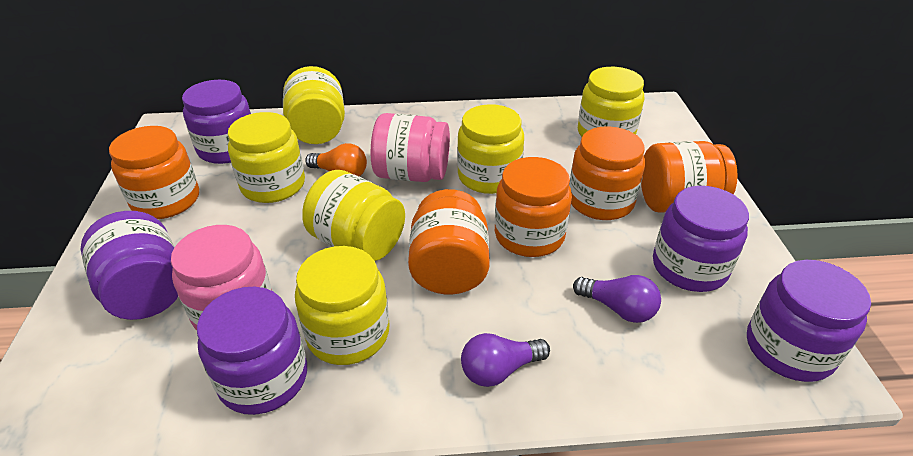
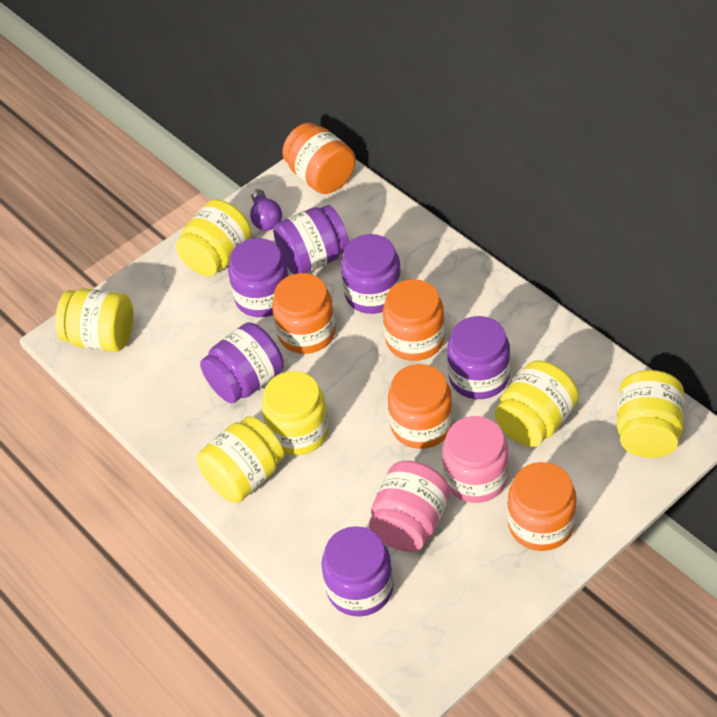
orange light bulb: 1 -> 0
purple jar: 5 -> 6
purple light bulb: 2 -> 1

